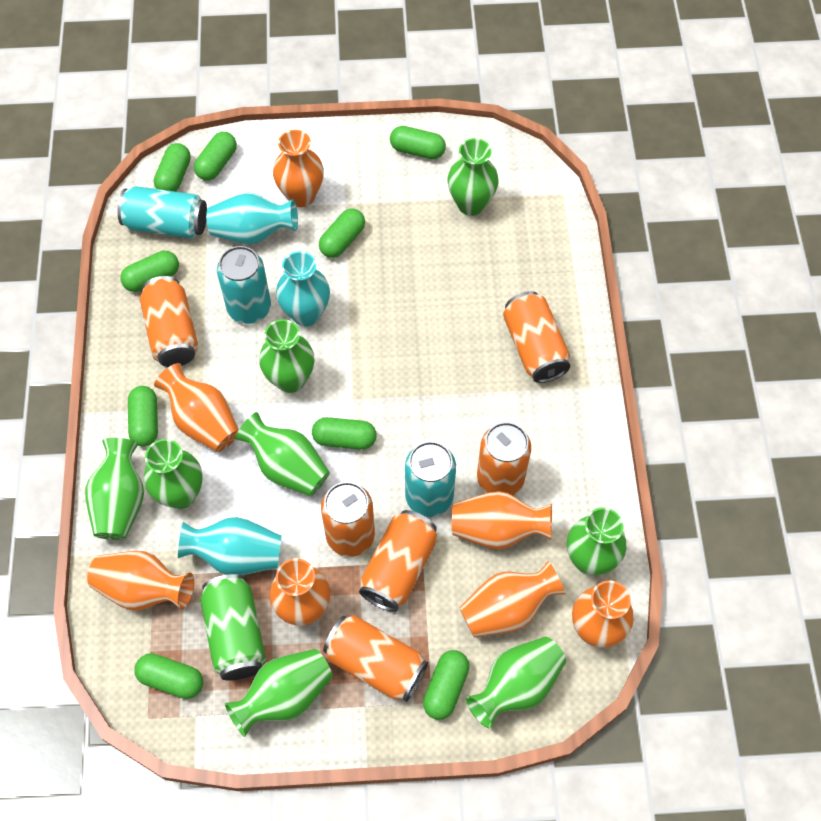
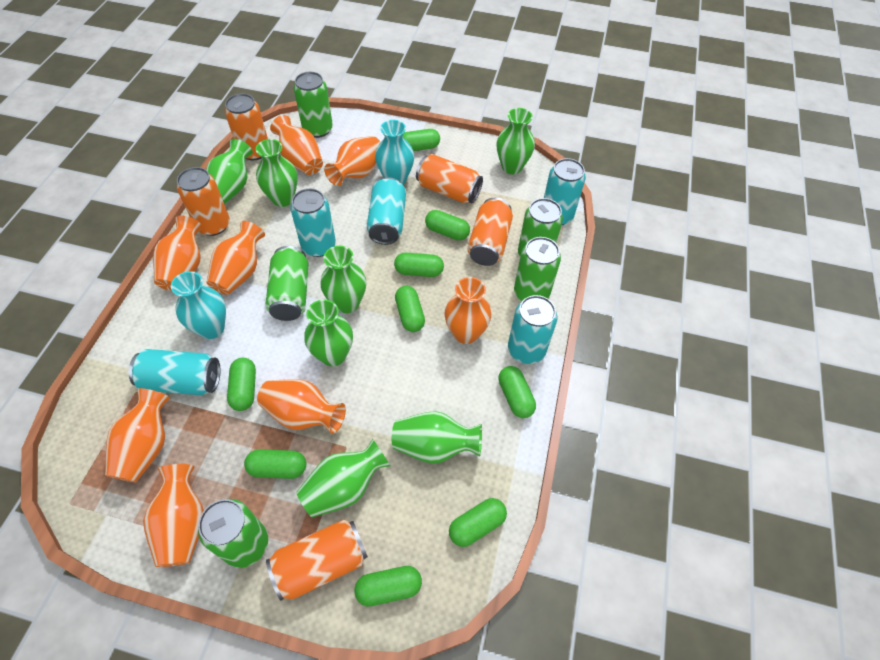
green can: 1 -> 5
green vase: 8 -> 7
orange can: 6 -> 5
orange vase: 7 -> 8
turquoise can: 3 -> 5
turquoise vase: 3 -> 2

